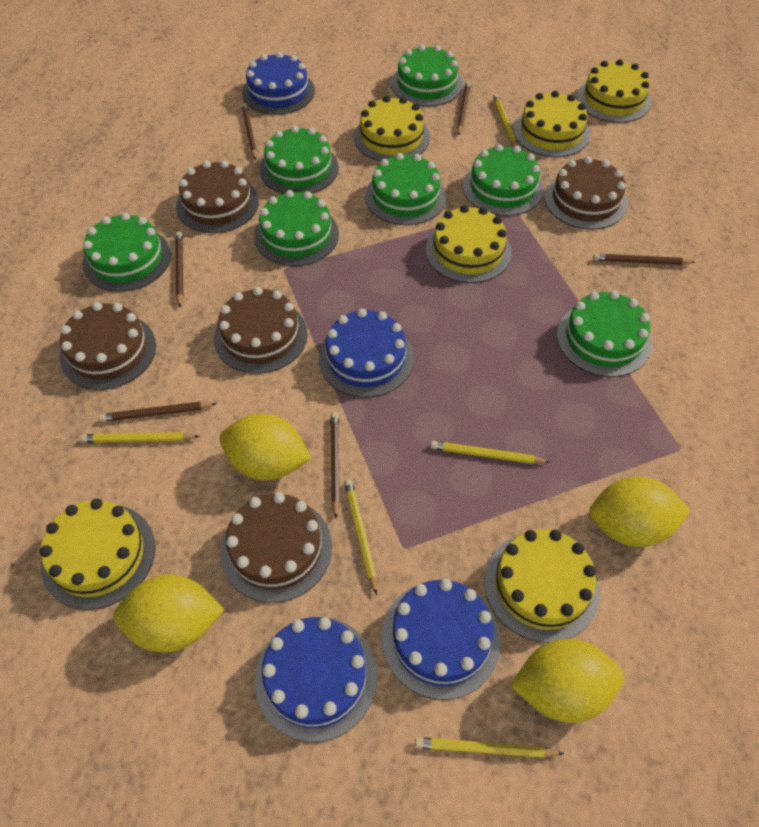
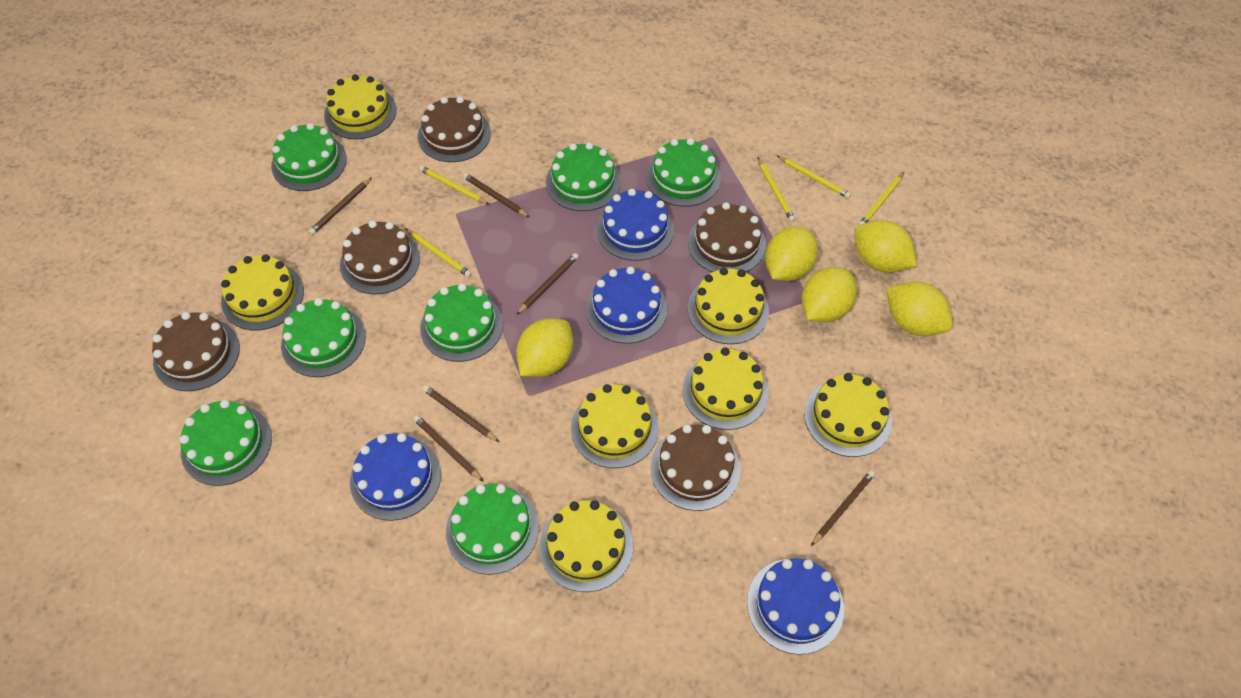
yellow cake: 6 -> 7
yellow lemon: 4 -> 5

